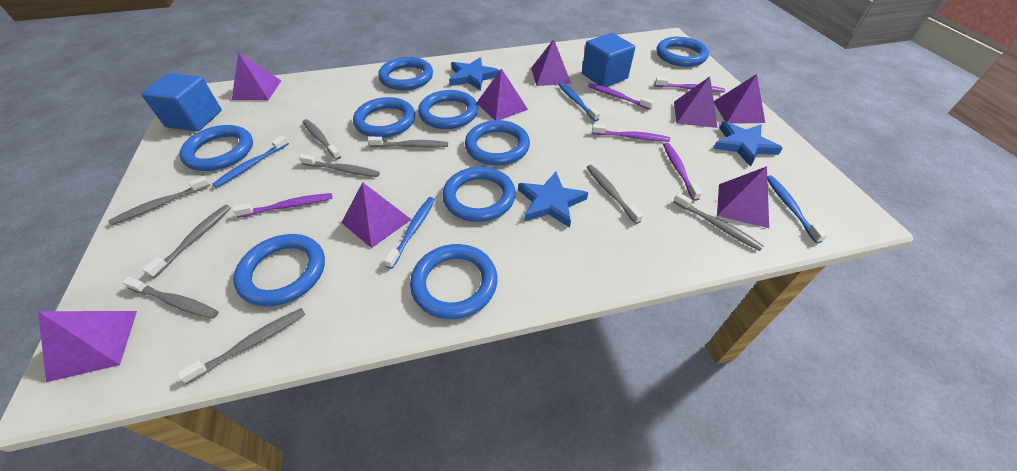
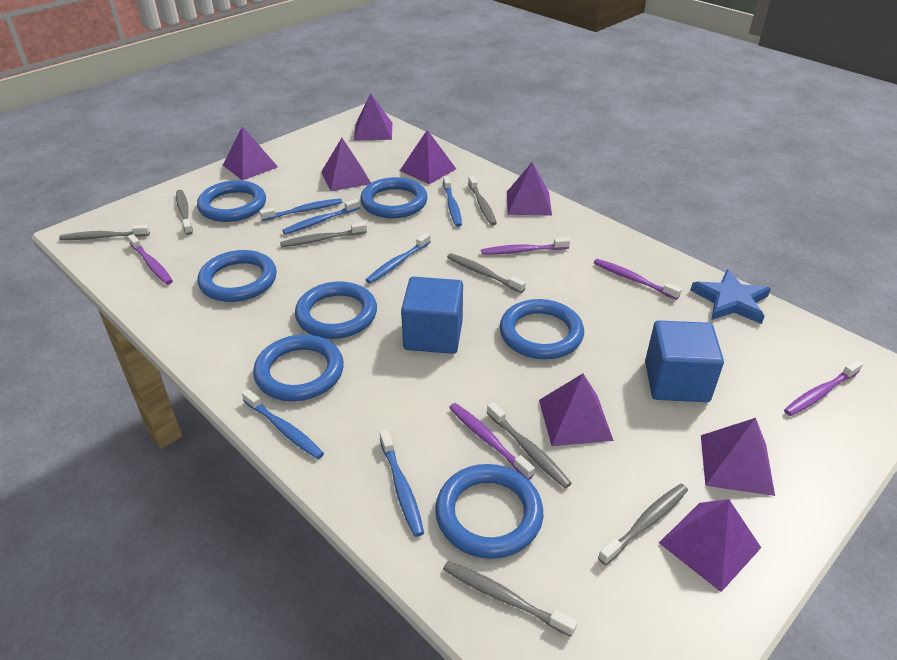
blue ring: 9 -> 7
blue star: 3 -> 1
blue toothbrush: 4 -> 6
grey toothbrush: 9 -> 8

